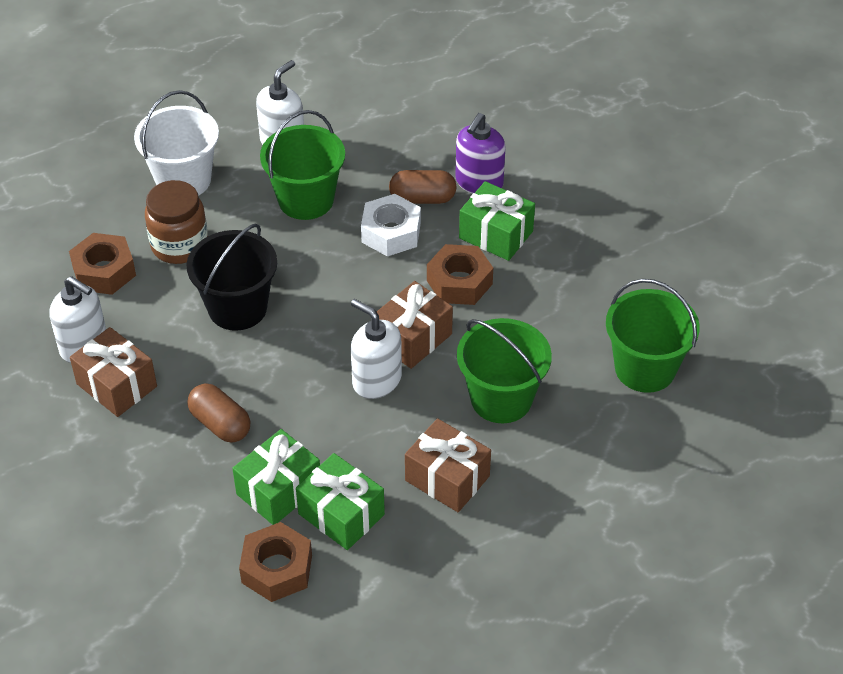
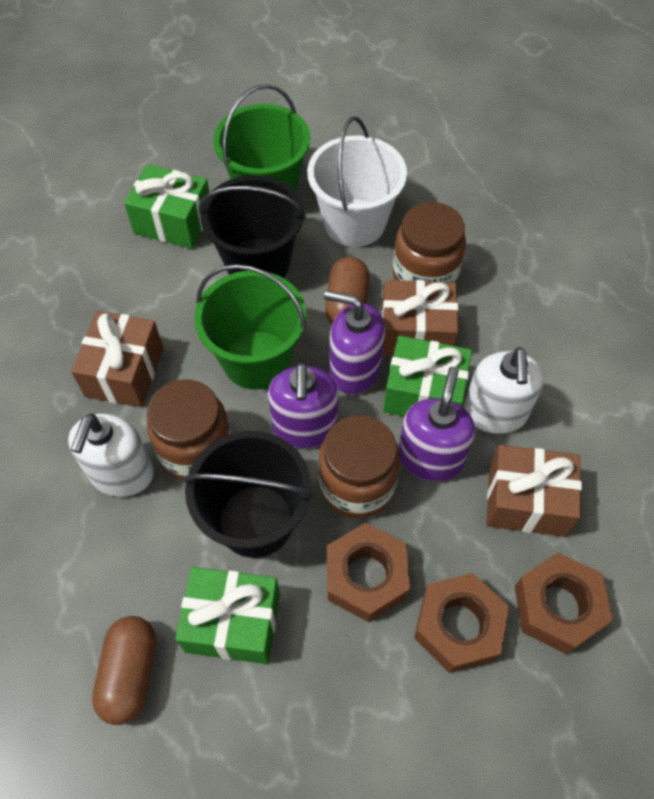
black bucket: 1 -> 2
brown jar: 1 -> 3
green bucket: 3 -> 2
purple soap dispenser: 1 -> 3
white nut: 1 -> 0
white soap dispenser: 3 -> 2

